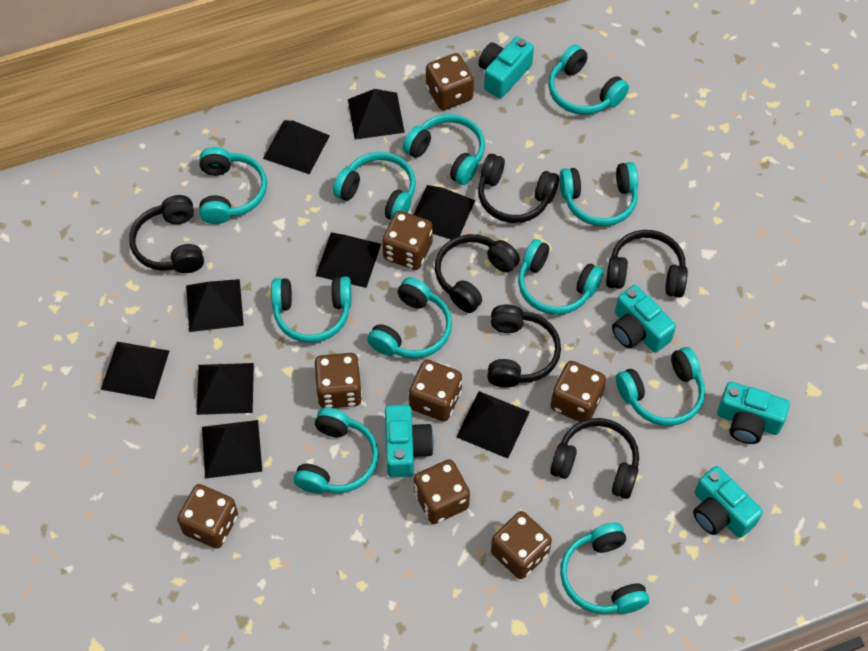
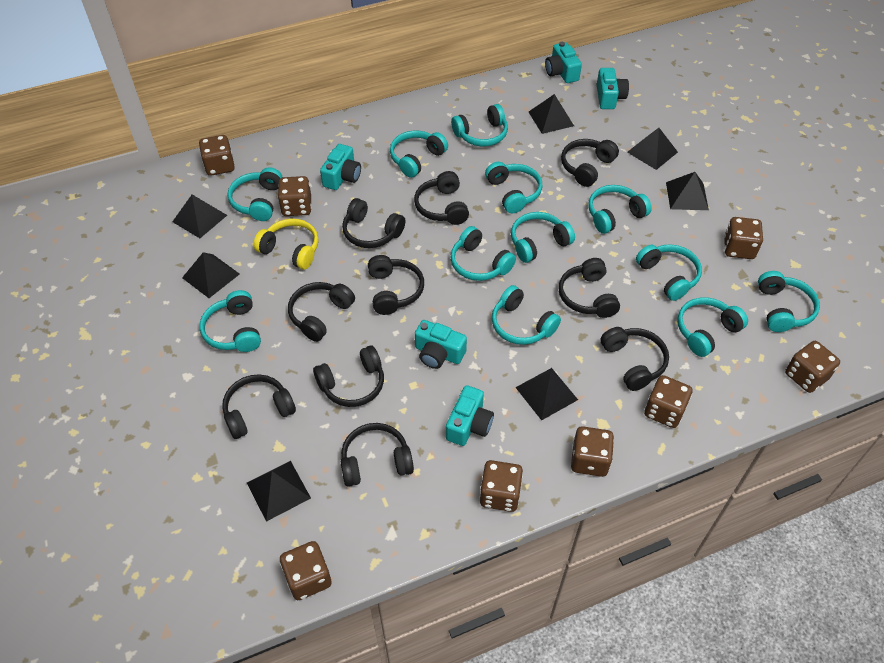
black headphones: 6 -> 10
black pyramid: 9 -> 7
turquoise headphones: 11 -> 12
yellow headphones: 0 -> 1

